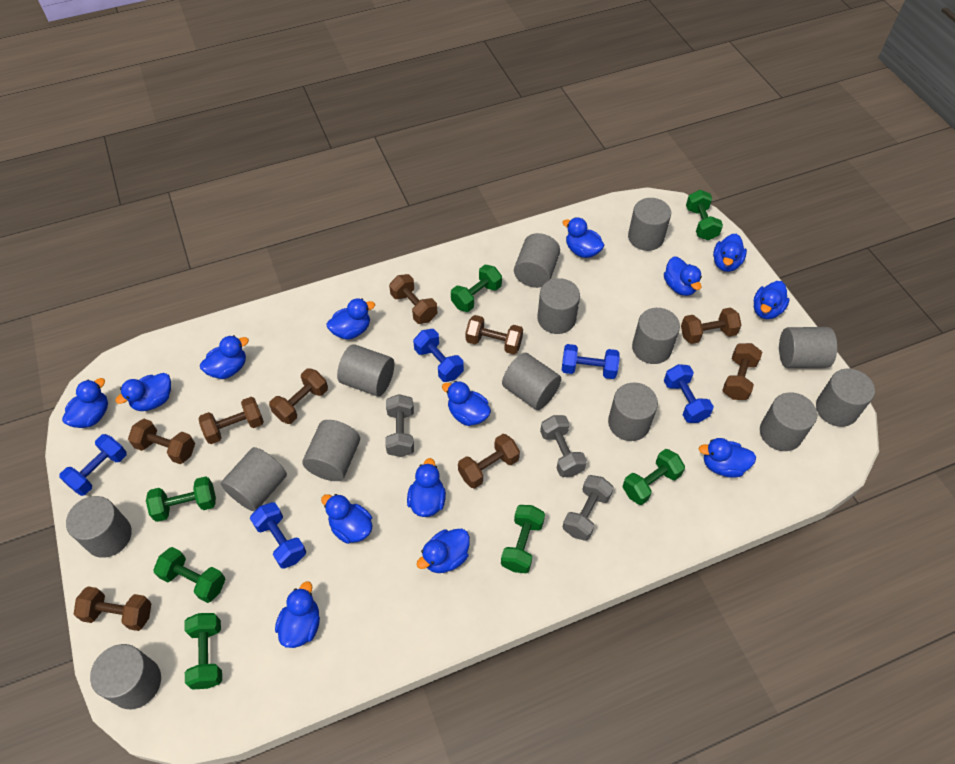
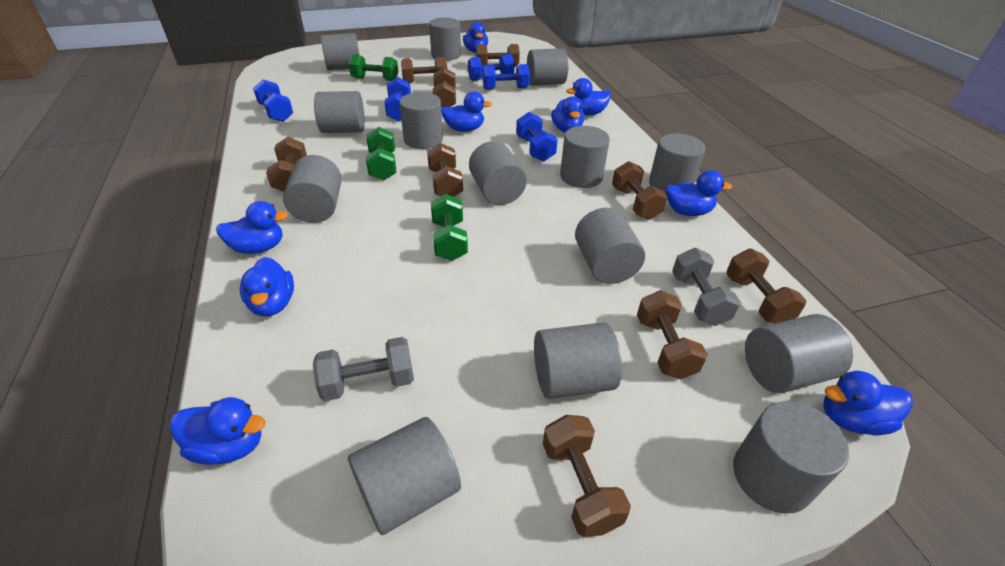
blue duck: 14 -> 9
green dumbbell: 7 -> 3
grey dumbbell: 3 -> 2

